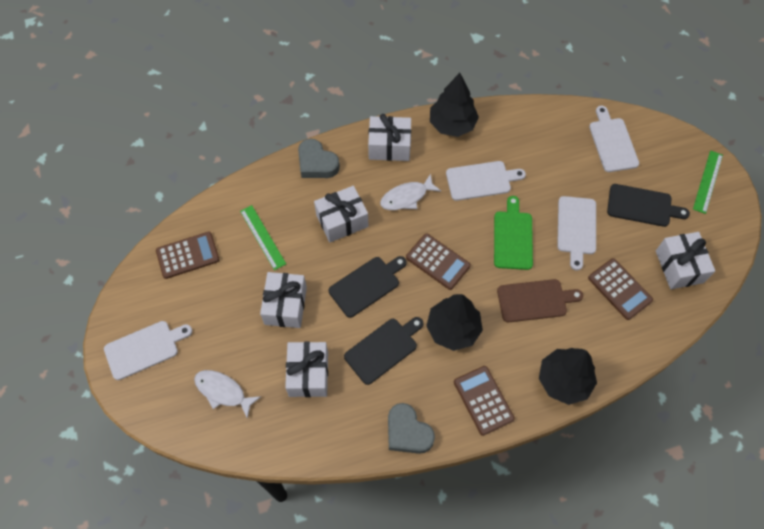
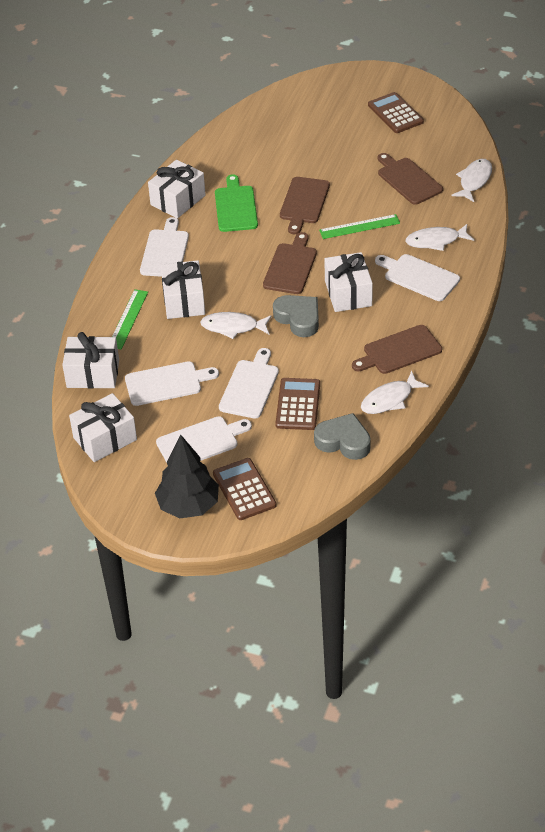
black cutting board: 3 -> 0
black tree: 3 -> 1
brown calculator: 4 -> 3
brown cutting board: 1 -> 4
white cutting board: 4 -> 5
white fish: 2 -> 4

